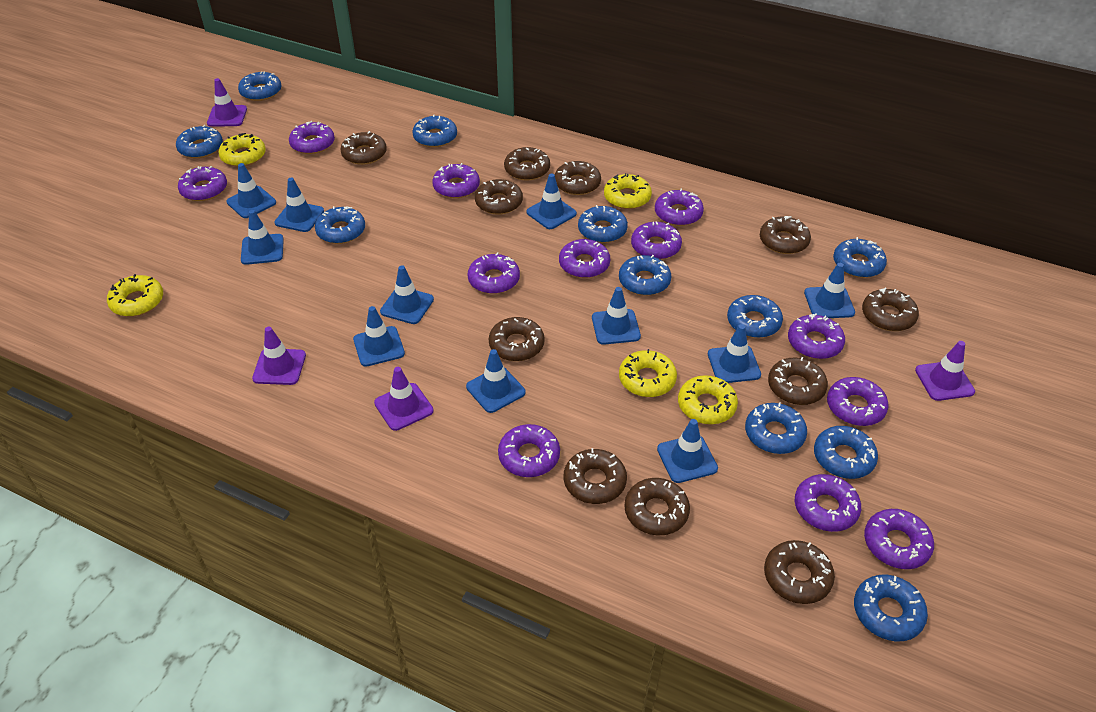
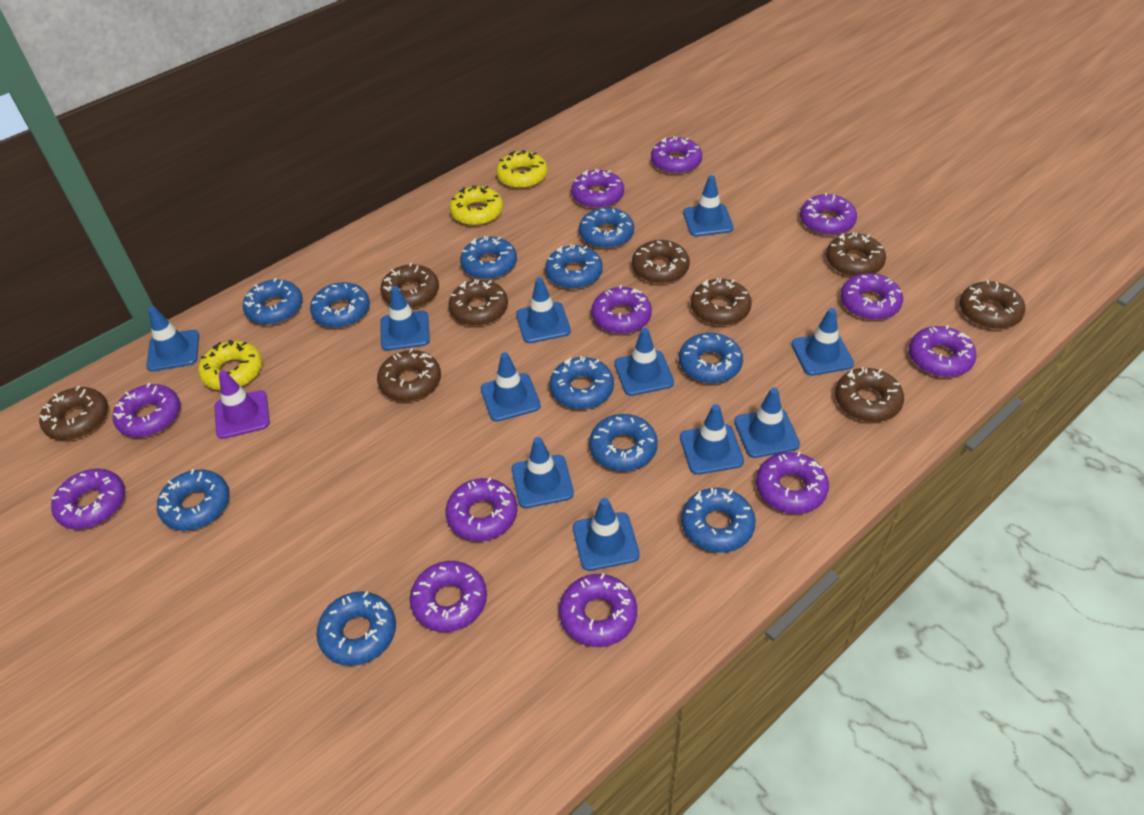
brown donut: 11 -> 9
purple traffic cone: 4 -> 1
yellow donut: 5 -> 3

